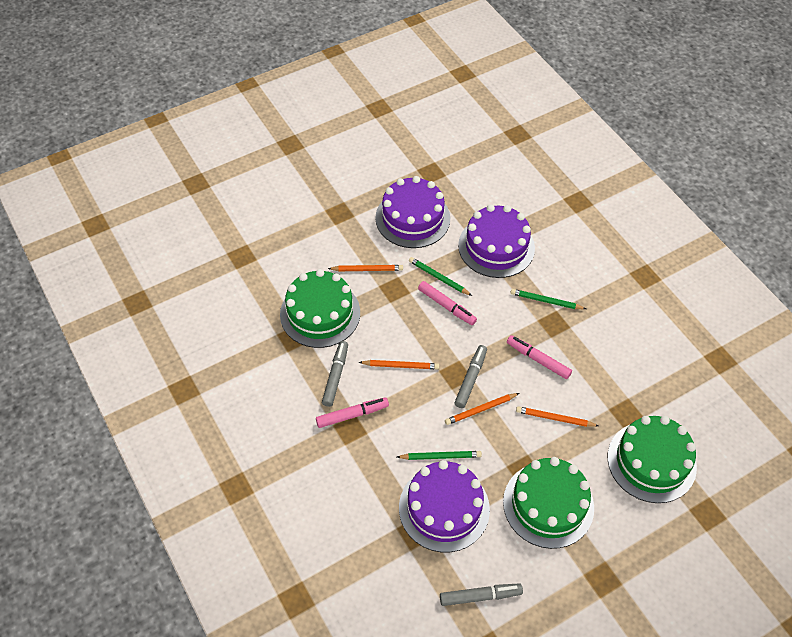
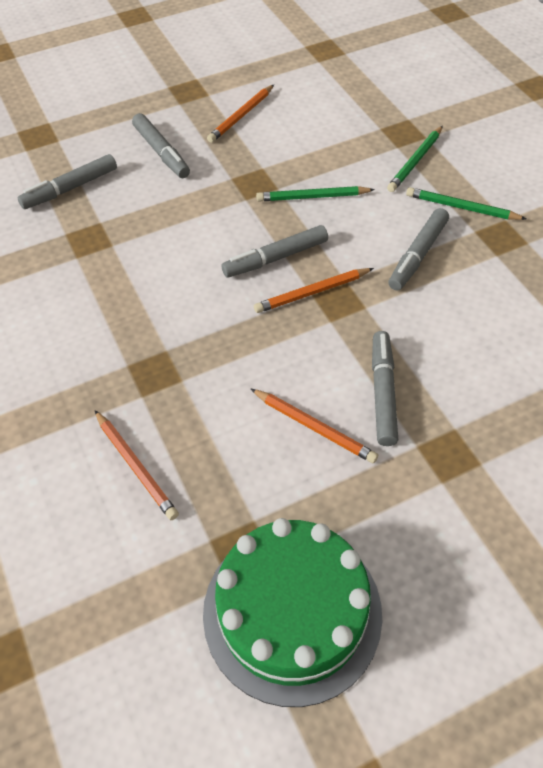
green cake: 3 -> 1
grey marker: 3 -> 5
pink marker: 3 -> 0
purple cake: 3 -> 0

